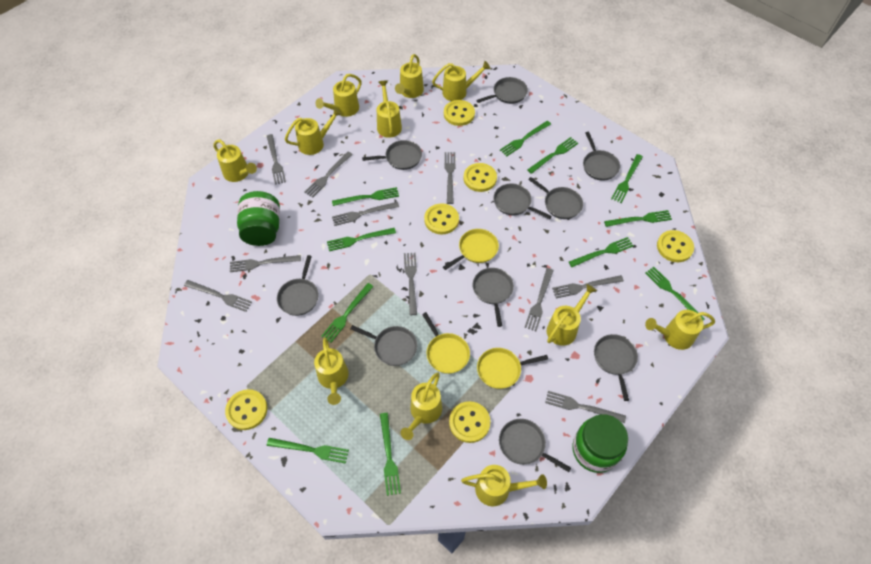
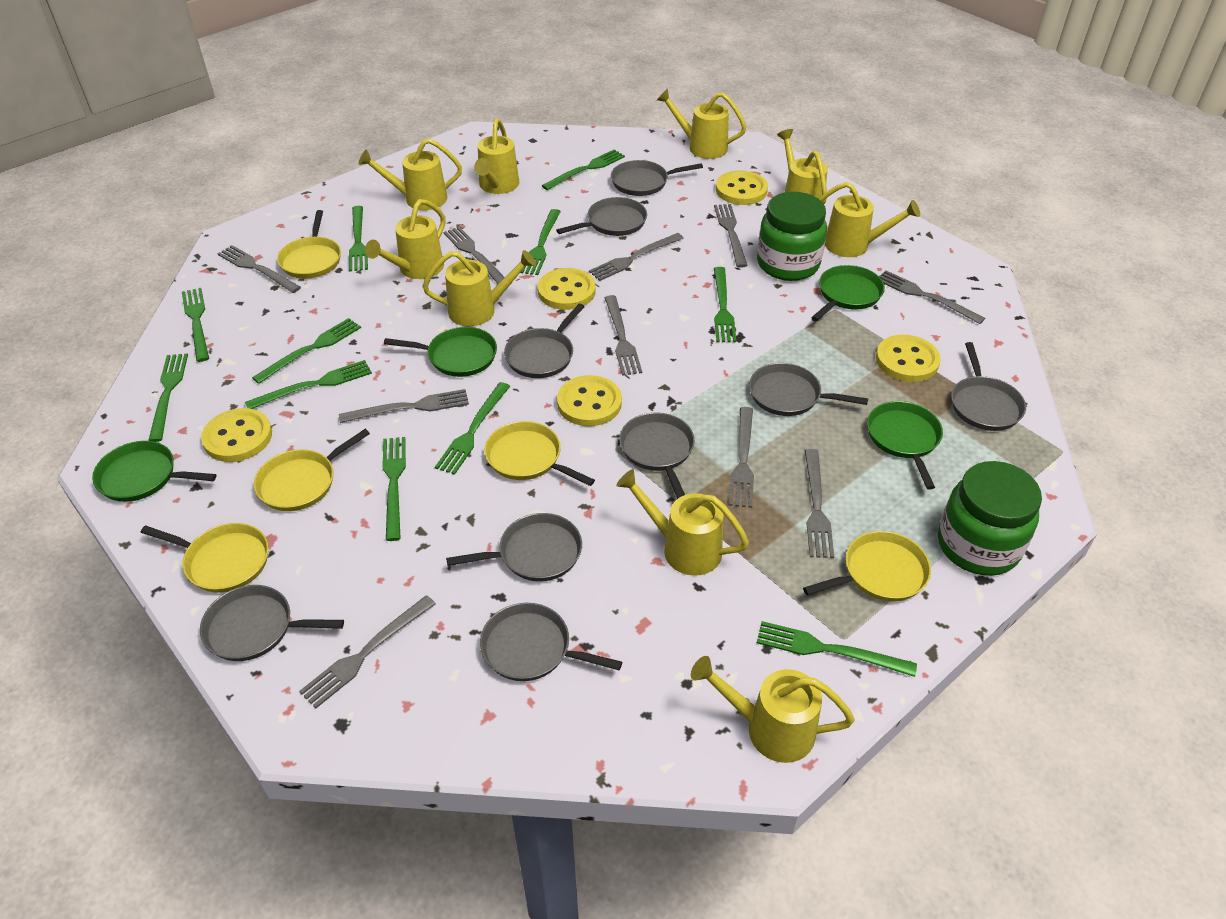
green pan: 0 -> 4
grey pan: 10 -> 9
yellow button: 6 -> 5
yellow pan: 3 -> 5
yellow watering can: 11 -> 9

